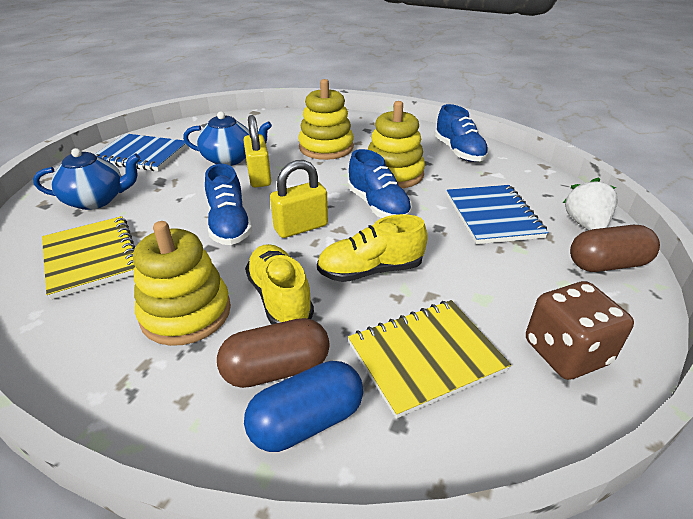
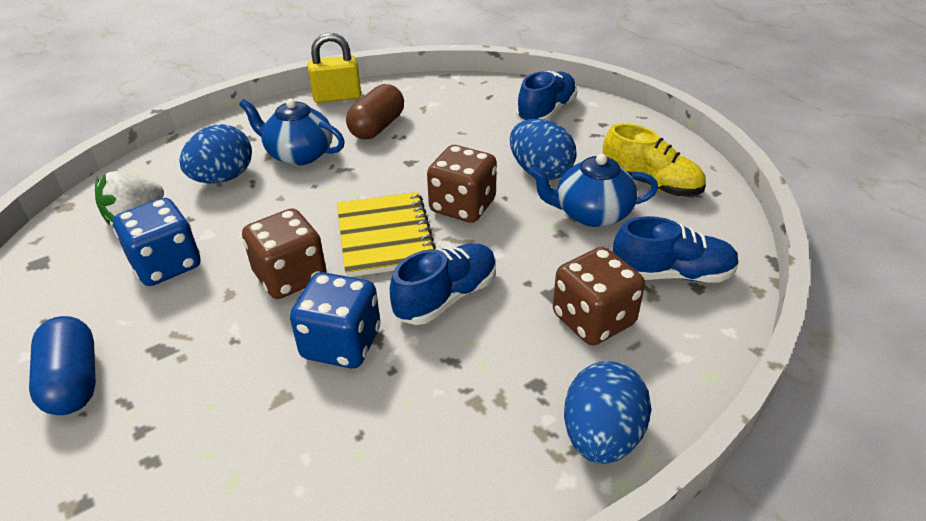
blue dice: 0 -> 2
blue egg: 0 -> 3
blue notebook: 2 -> 0
brown capsule: 2 -> 1
brown dice: 1 -> 3
yellow notebook: 2 -> 1
yellow padlock: 2 -> 1
yellow shoe: 2 -> 1
yellow stacking toy: 3 -> 0

